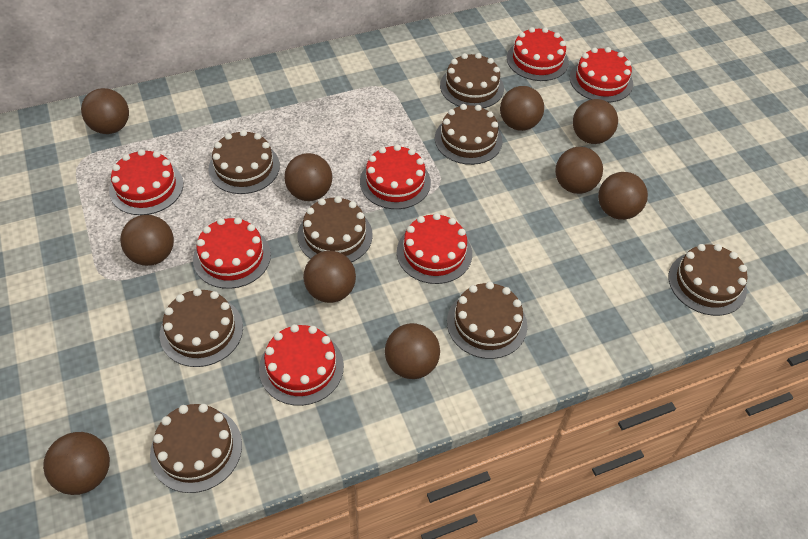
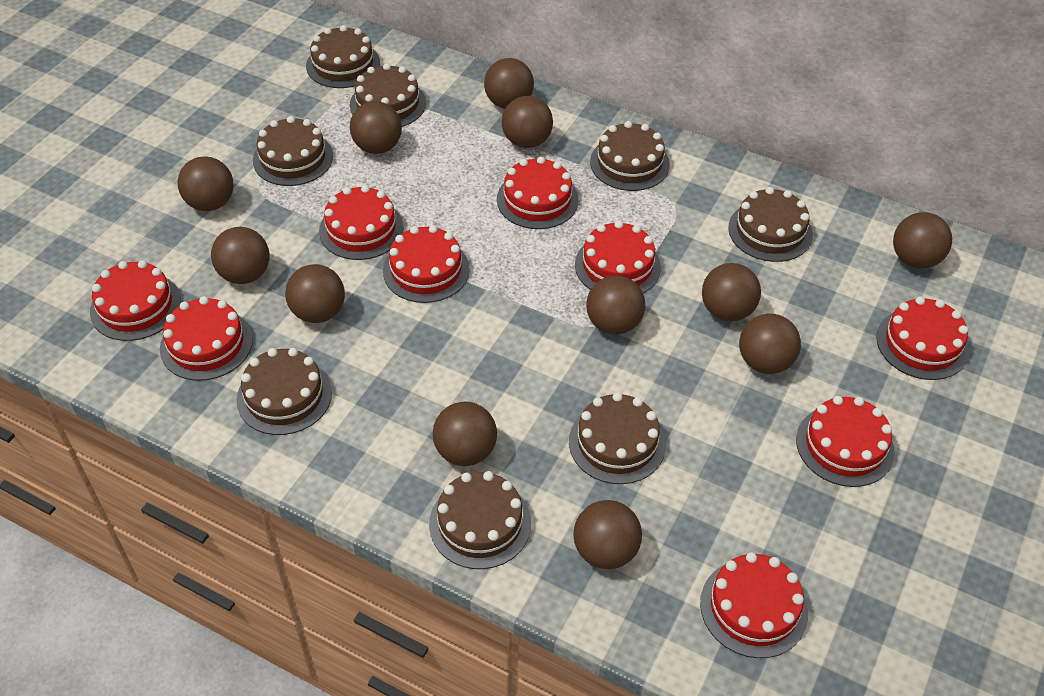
brown ball: 10 -> 12
red cake: 7 -> 9

